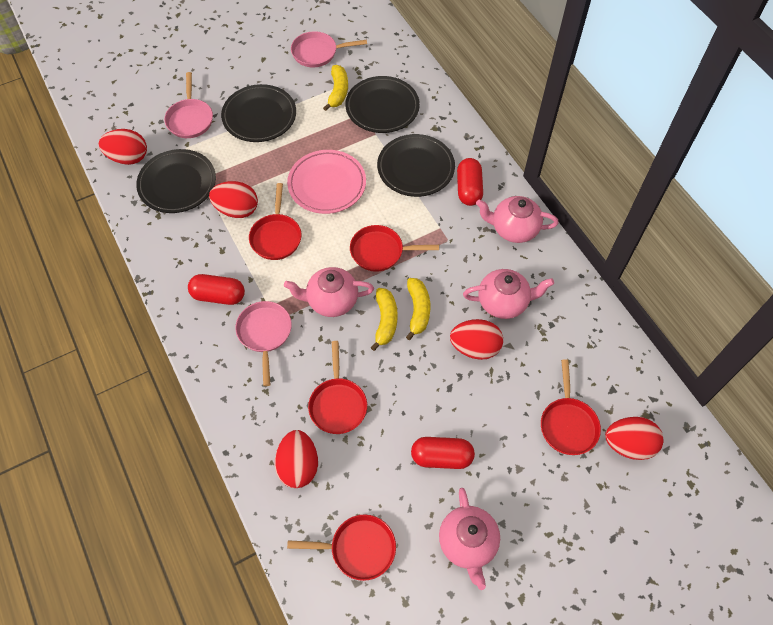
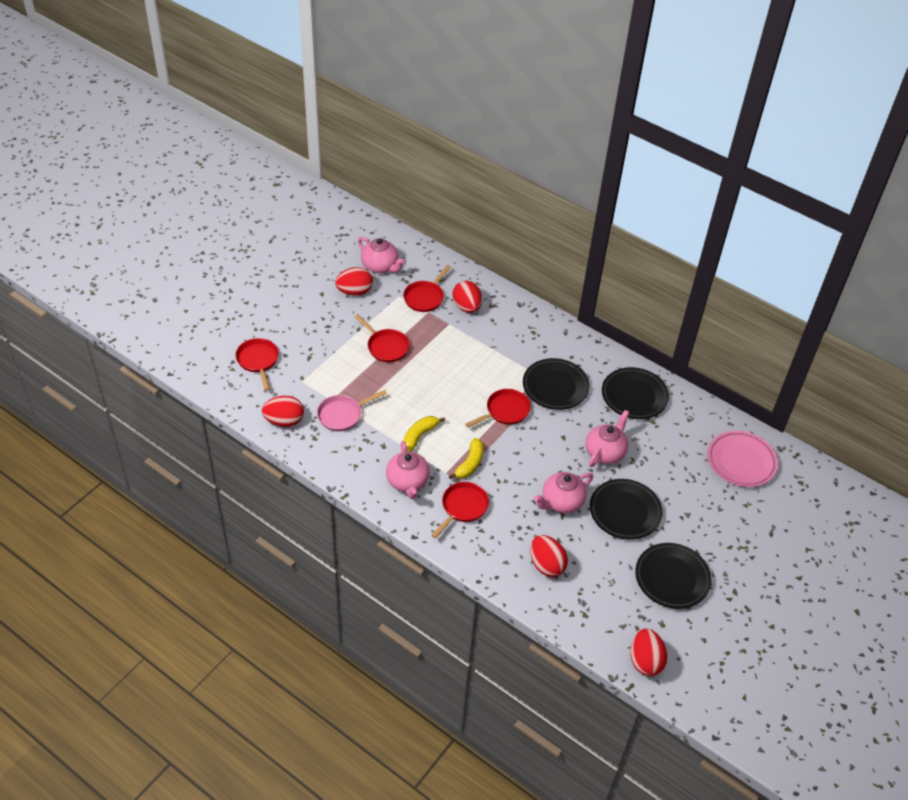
pink pan: 3 -> 1
red capsule: 3 -> 0
yellow banana: 3 -> 2

